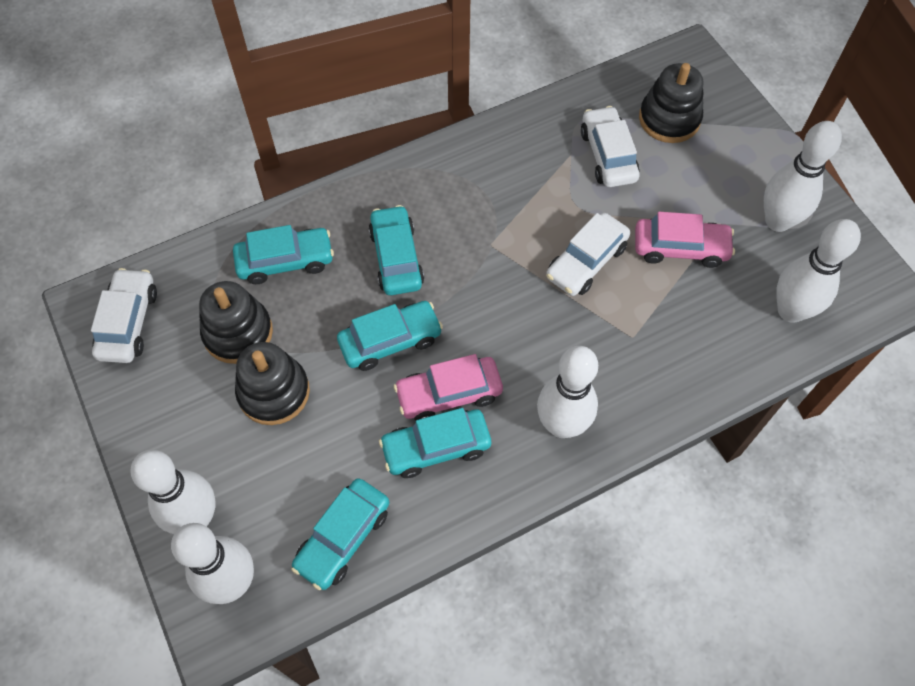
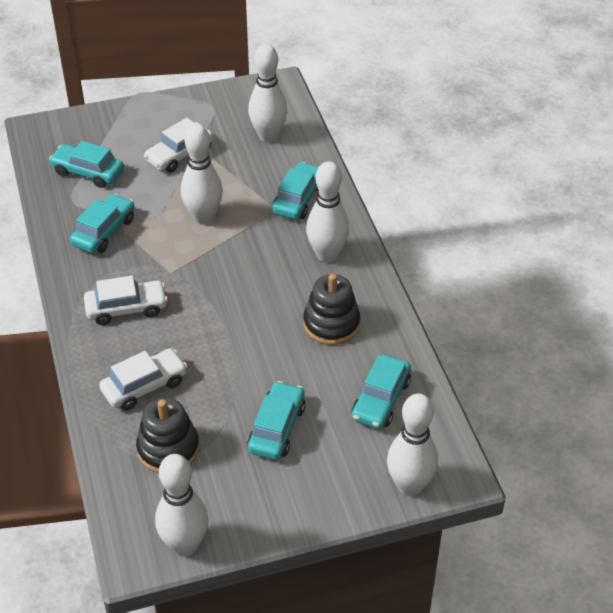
black stacking toy: 3 -> 2
pink car: 2 -> 0

